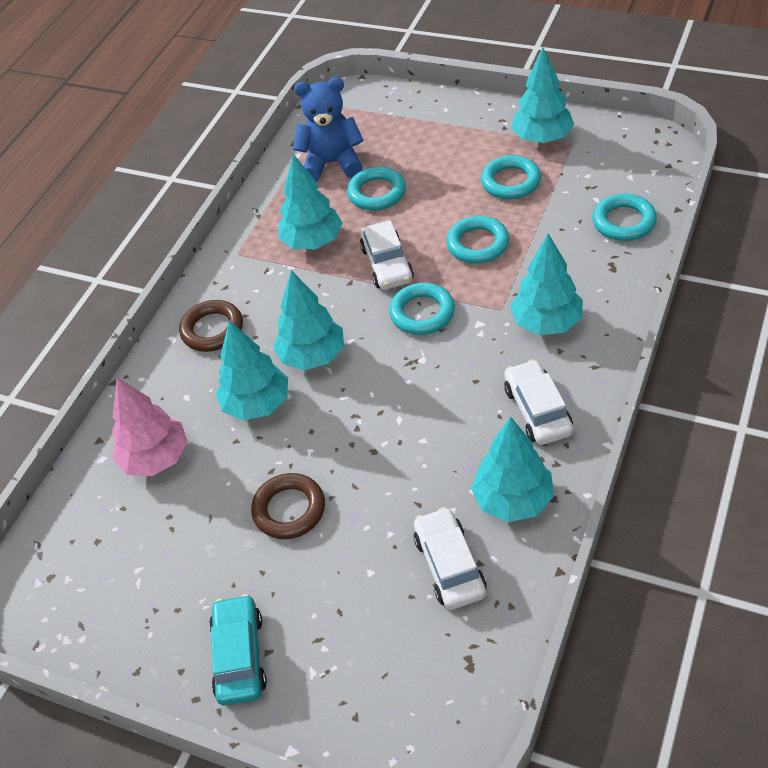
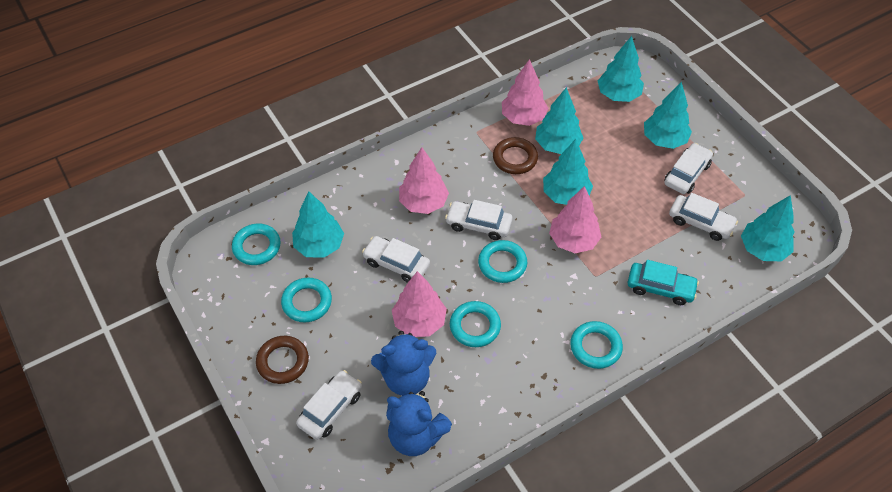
blue teddy bear: 1 -> 2
pink tree: 1 -> 4
white car: 3 -> 5

